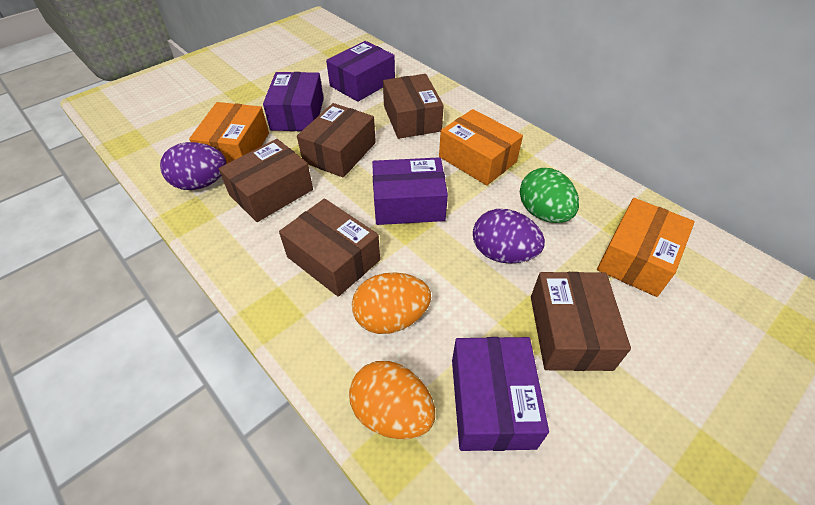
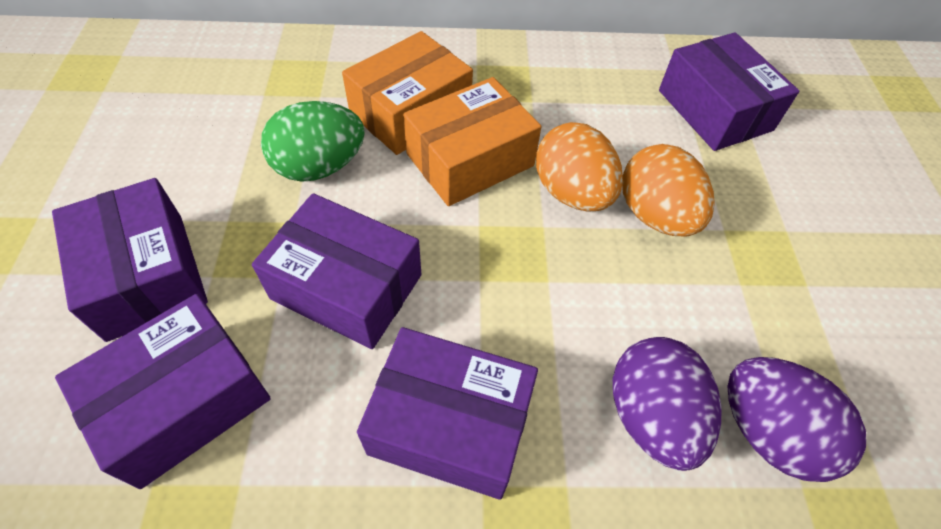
brown box: 5 -> 0
orange box: 3 -> 2
purple box: 4 -> 5

